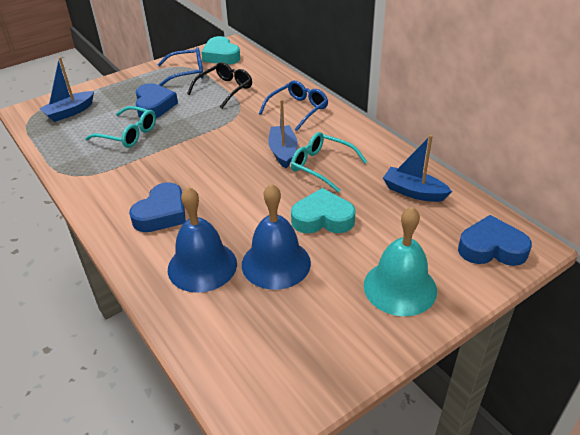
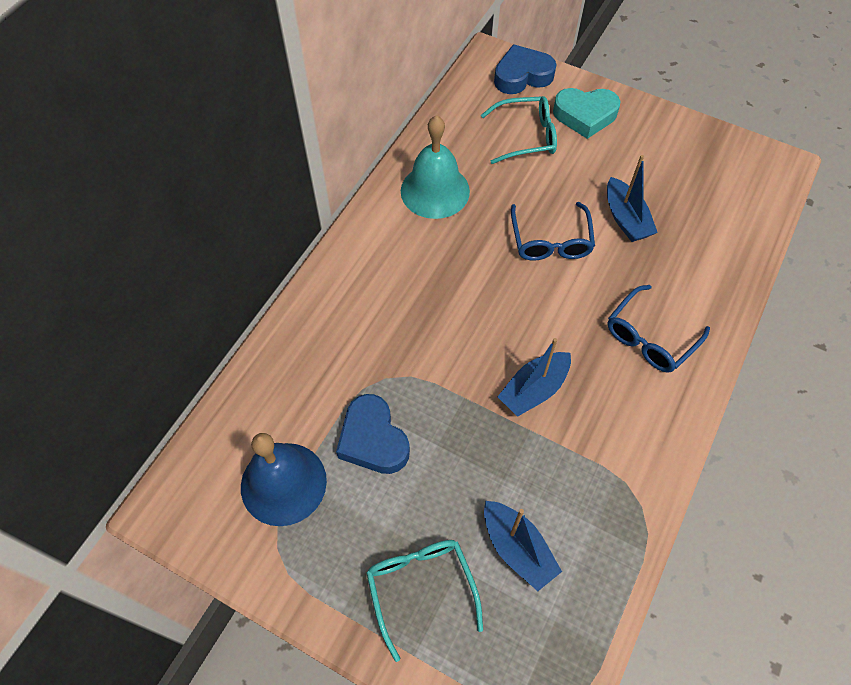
black glasses: 1 -> 0
blue bell: 2 -> 1
blue heart: 3 -> 2
turquoise heart: 2 -> 1

